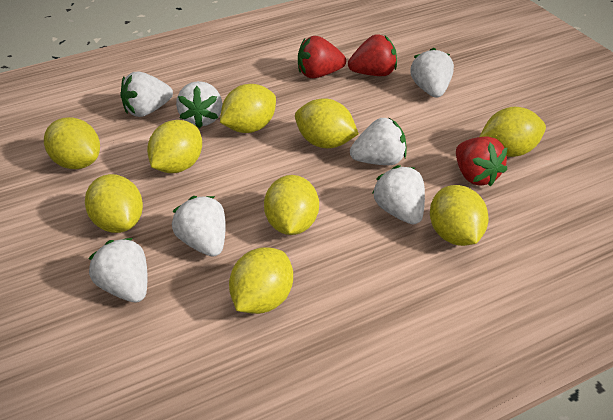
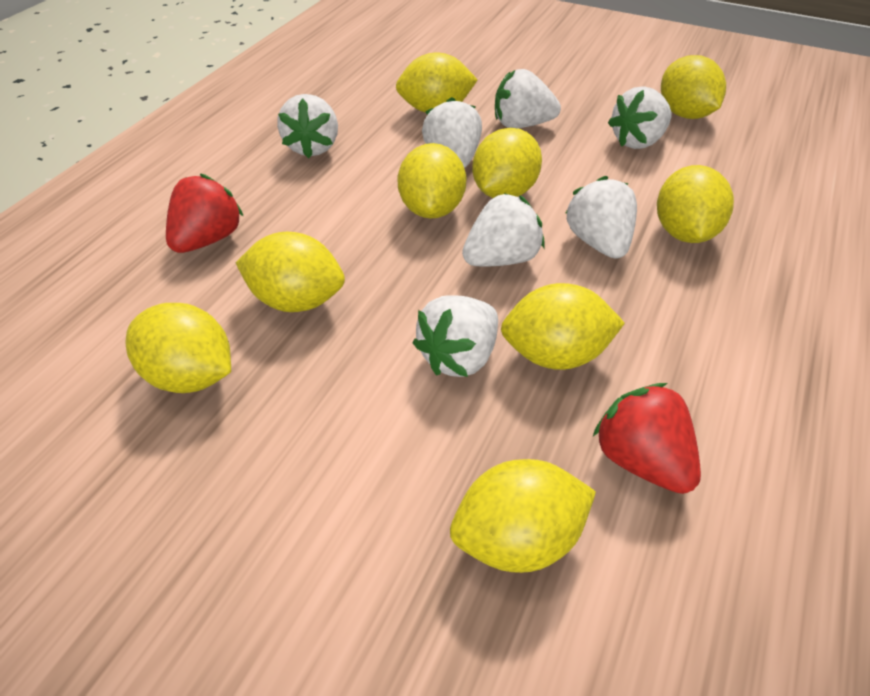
red strawberry: 3 -> 2

